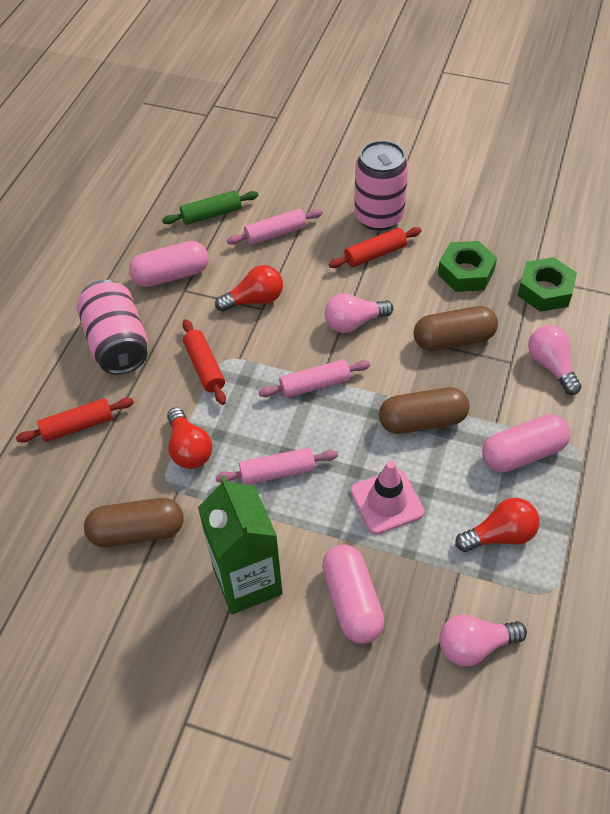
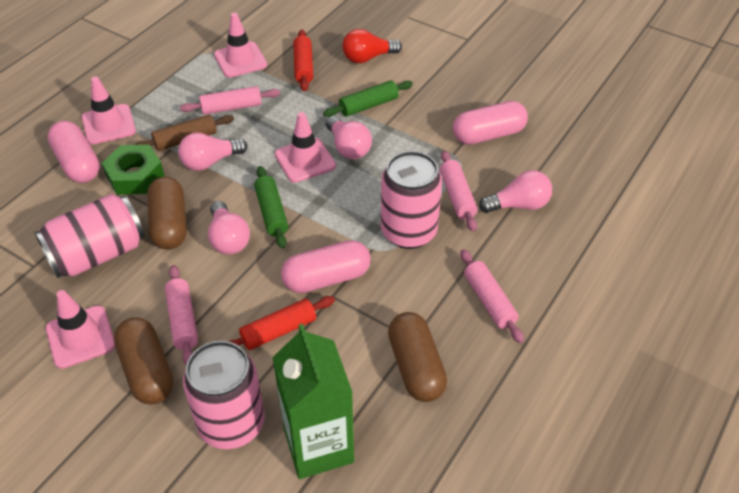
brown rolling pin: 0 -> 1
green nut: 2 -> 1
green rolling pin: 1 -> 2
pink can: 2 -> 3
pink light bulb: 3 -> 4
pink rolling pin: 3 -> 4
pink traffic cone: 1 -> 4
red light bulb: 3 -> 1
red rolling pin: 3 -> 2

